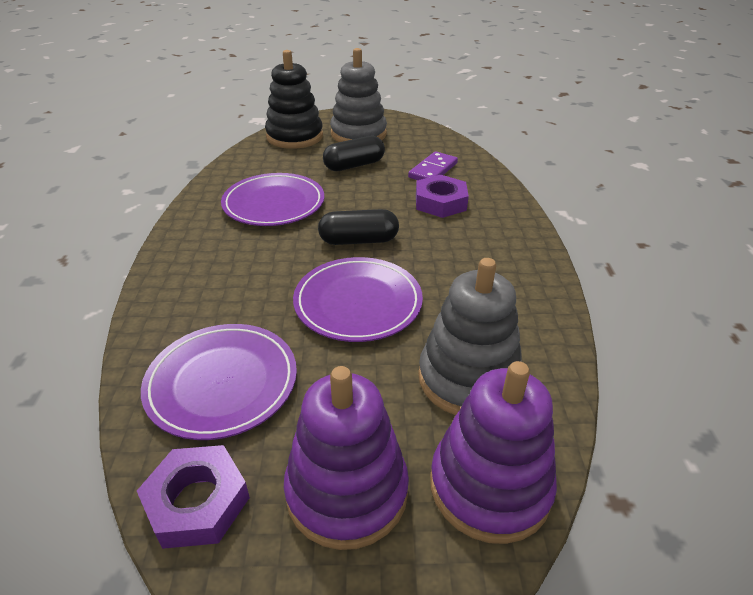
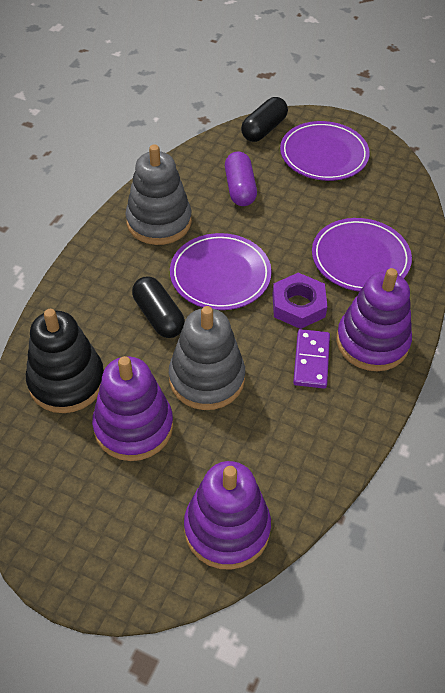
purple capsule: 0 -> 1
purple nut: 2 -> 1
purple stacking toy: 2 -> 3

